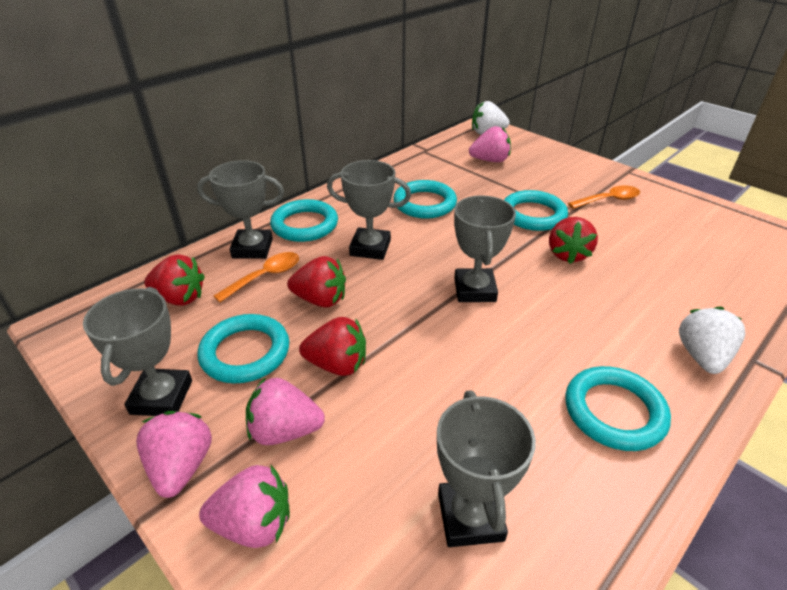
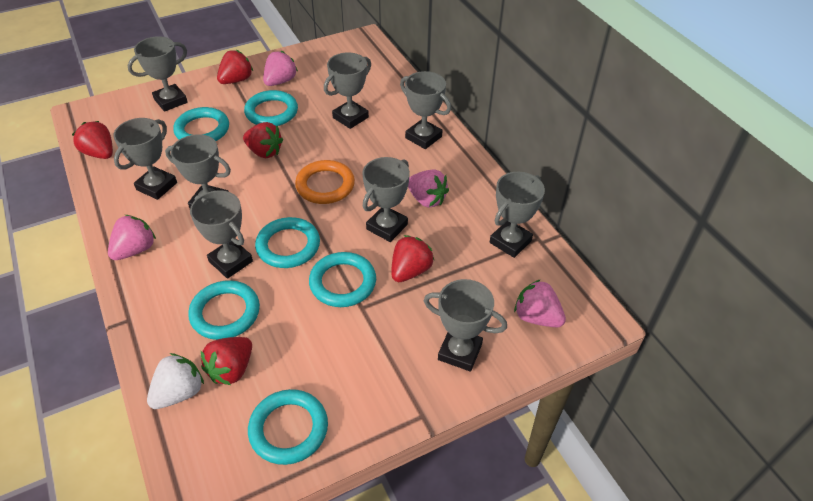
grey trophy: 5 -> 9
orange ring: 0 -> 1
orange spoon: 2 -> 0
red strawberry: 4 -> 5
turquoise ring: 5 -> 6
white strawberry: 2 -> 1

